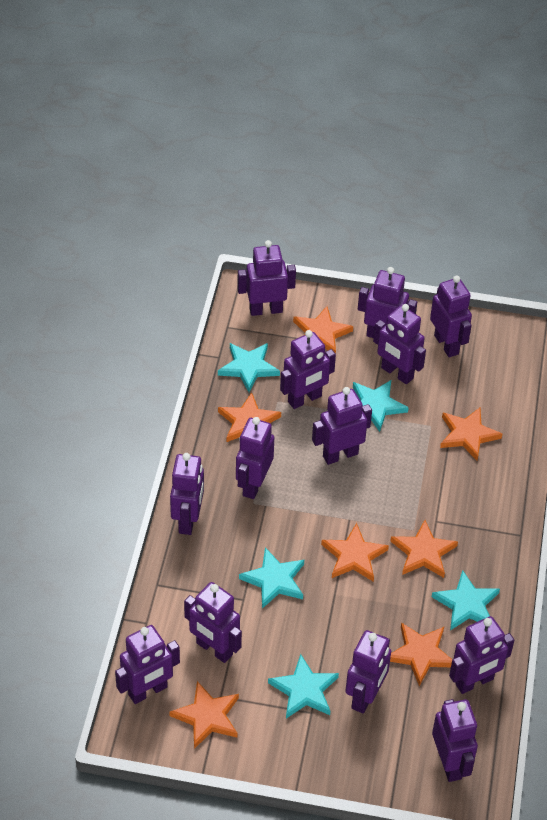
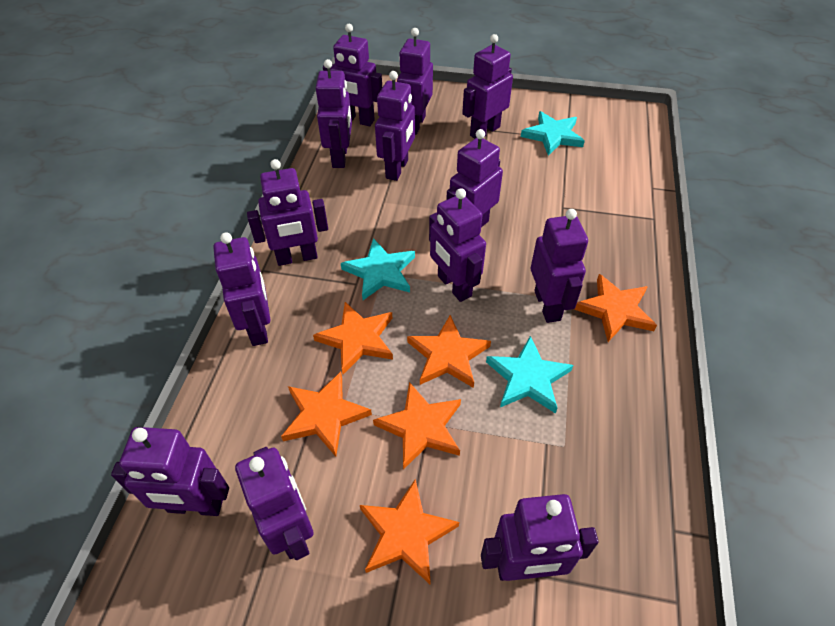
orange star: 7 -> 6
turquoise star: 5 -> 3

